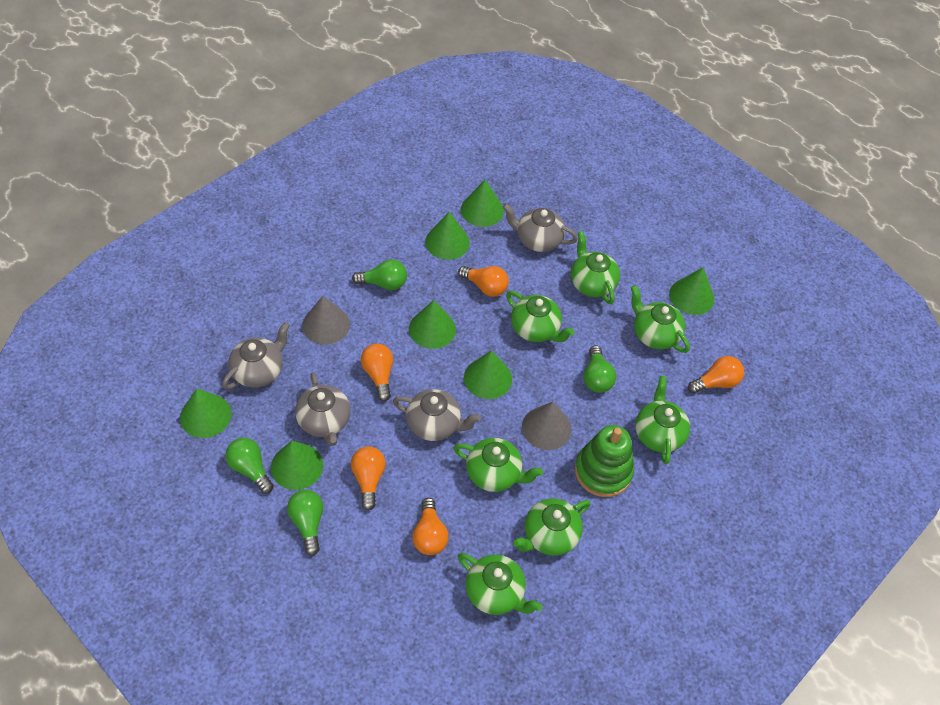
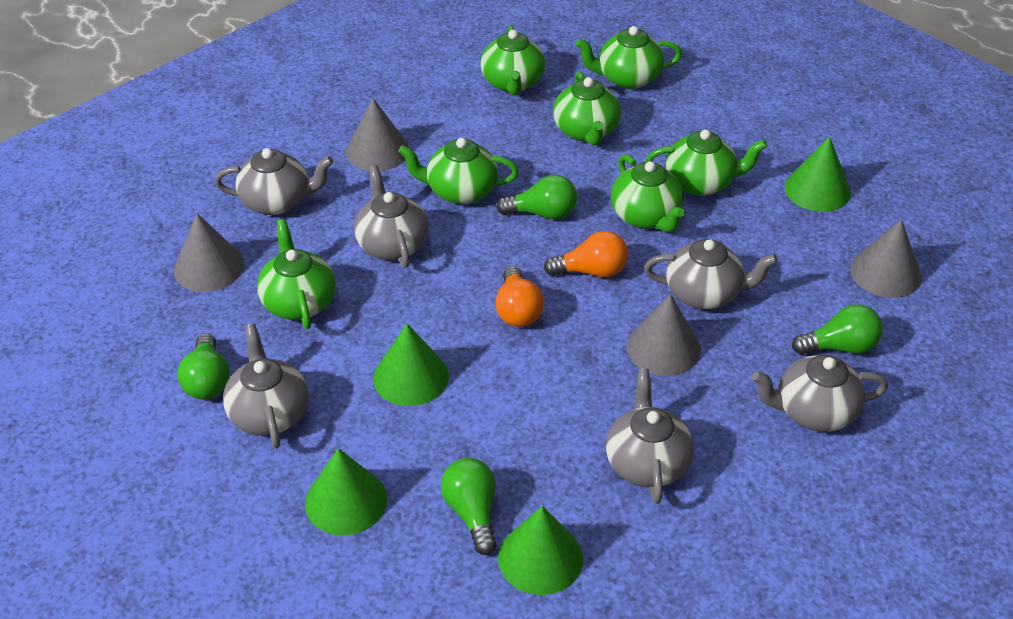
green cone: 7 -> 4
green stacking toy: 1 -> 0
grey cone: 2 -> 4
grey teapot: 4 -> 6
orange light bulb: 5 -> 2

